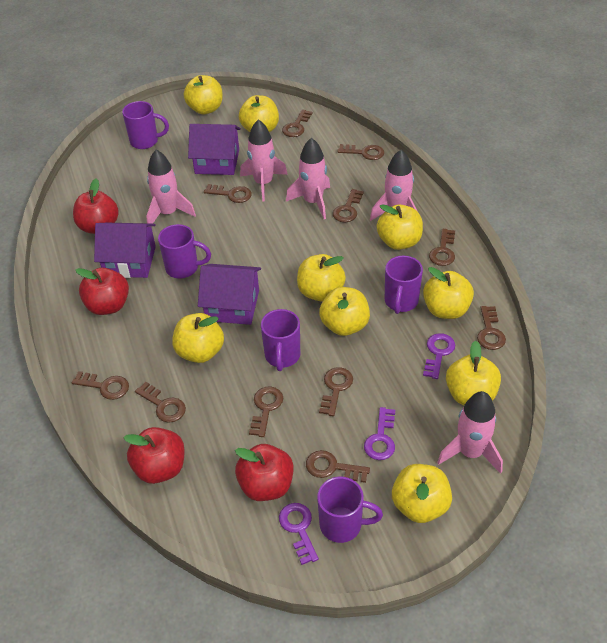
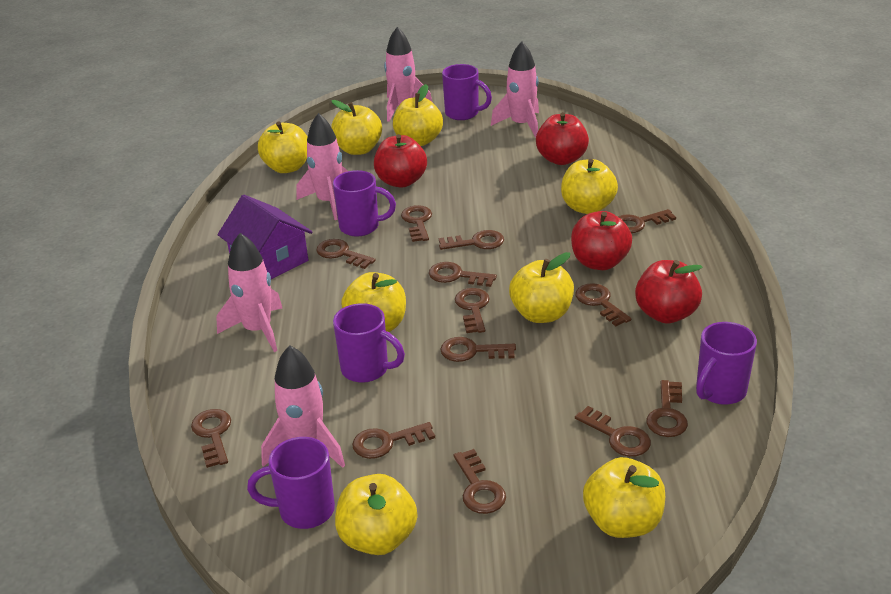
brown key: 11 -> 13
purple house: 3 -> 1
purple key: 3 -> 0
yellow apple: 9 -> 8

